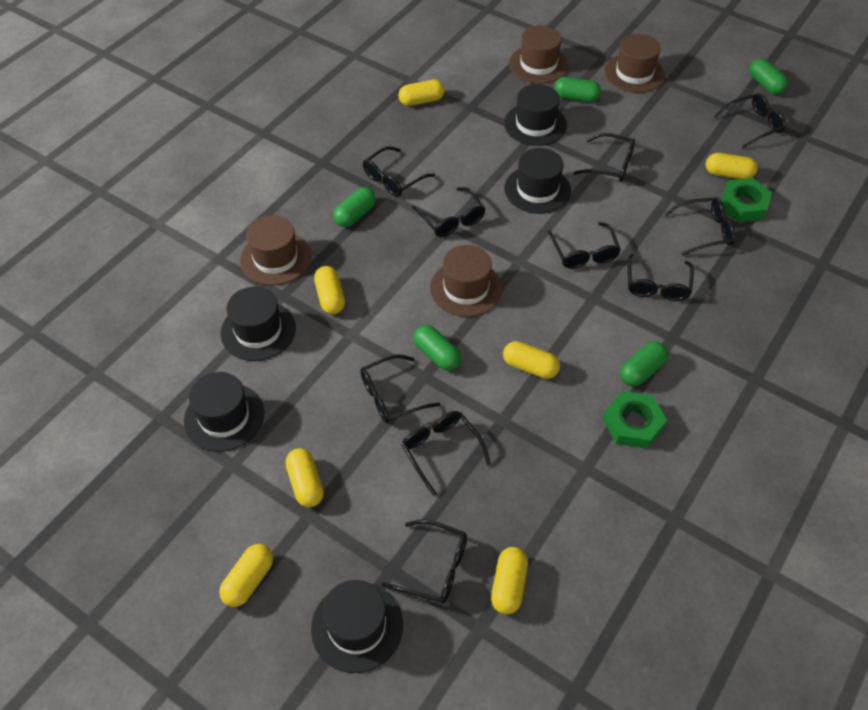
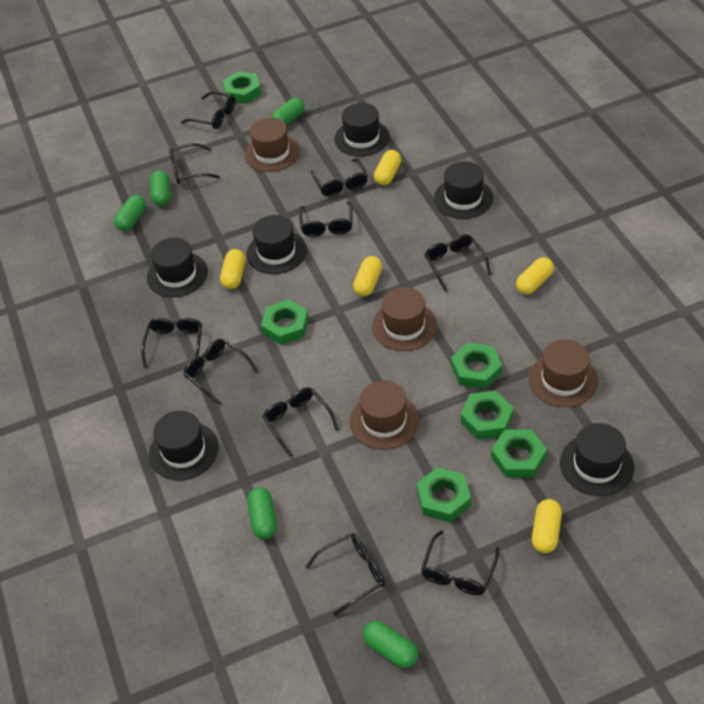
black hat: 5 -> 6
green nut: 2 -> 6
yellow capsule: 7 -> 5

